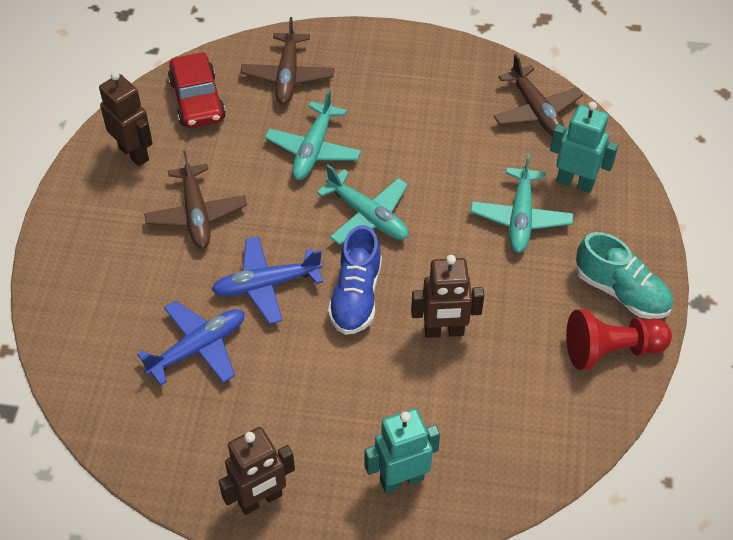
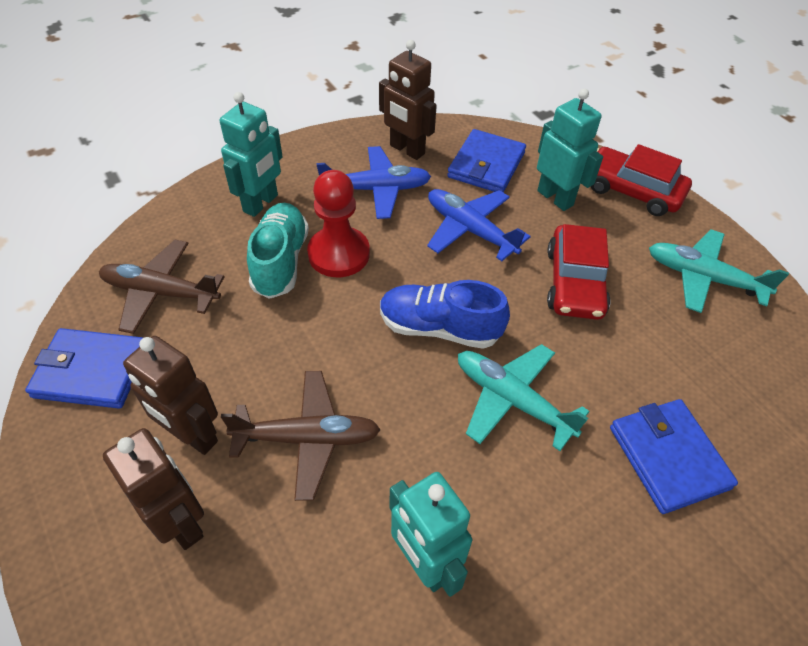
blue wallet: 0 -> 3
brown plane: 3 -> 2
red car: 1 -> 2
turquoise plane: 3 -> 2
turquoise robot: 2 -> 3

